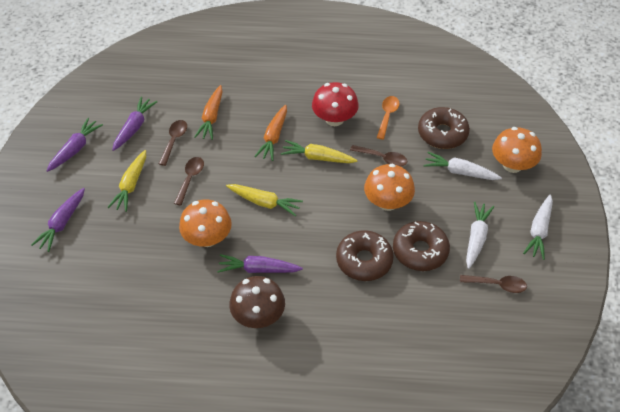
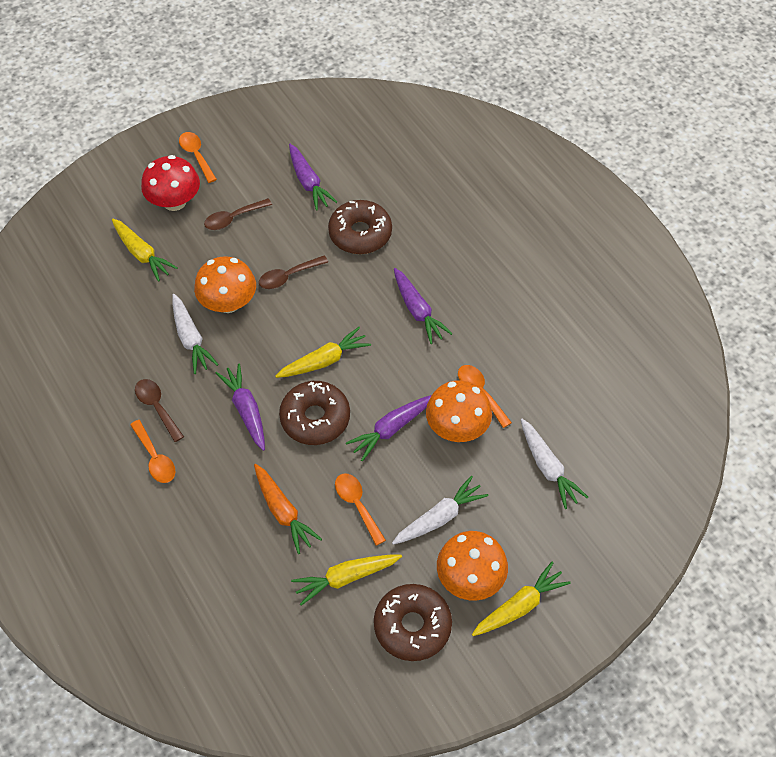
brown mushroom: 1 -> 0
brown spoon: 4 -> 3
orange carrot: 2 -> 1
orange spoon: 1 -> 4
yellow carrot: 3 -> 4

